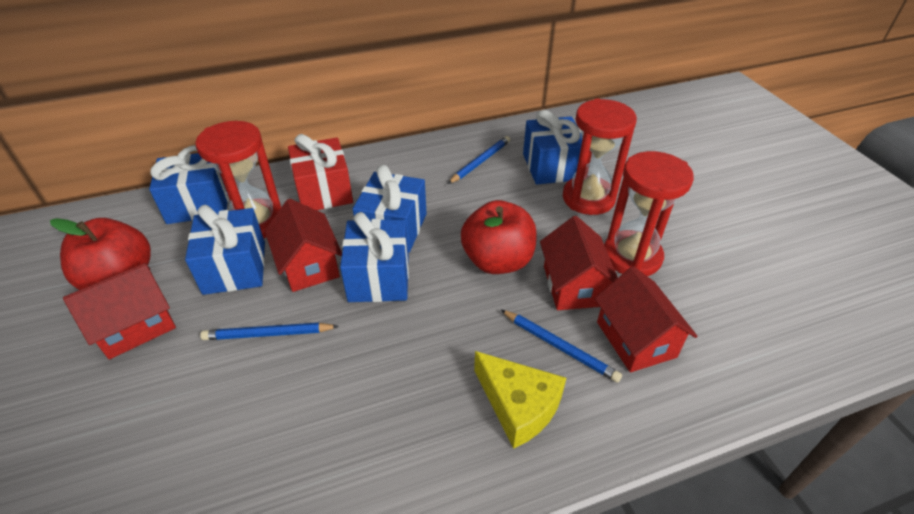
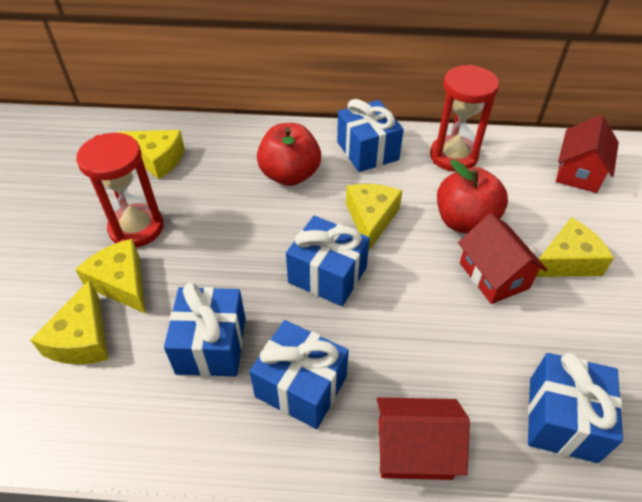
blue pencil: 3 -> 0
red gift: 1 -> 0
red hourglass: 3 -> 2
red house: 4 -> 3
yellow cheese: 1 -> 5

